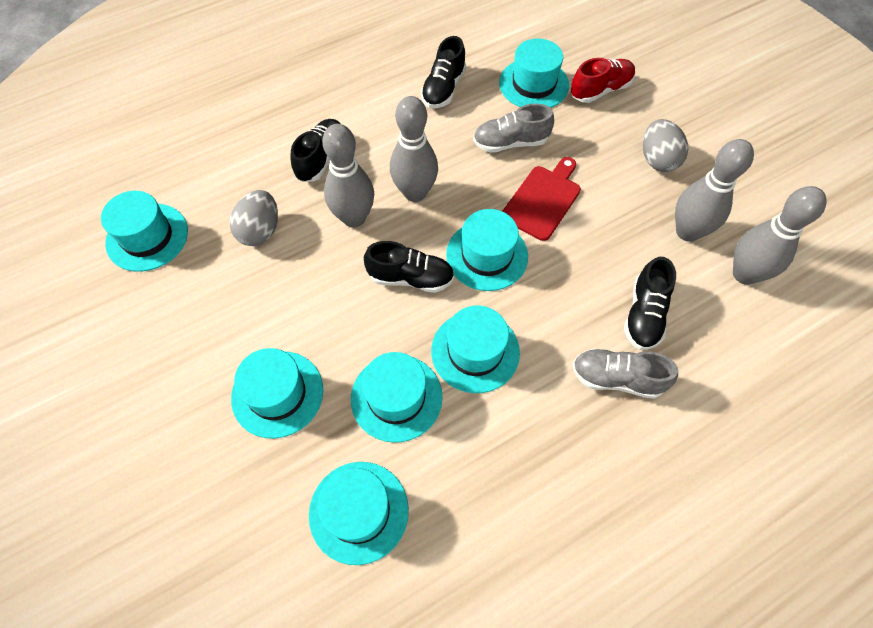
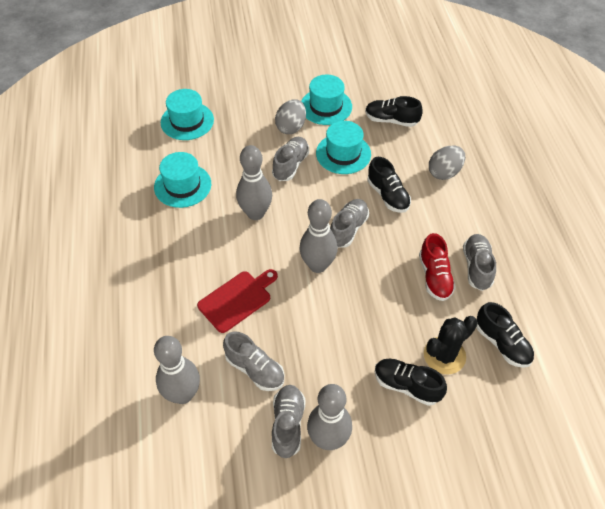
black cactus: 0 -> 1
grey shoe: 2 -> 5
turquoise hat: 7 -> 4

